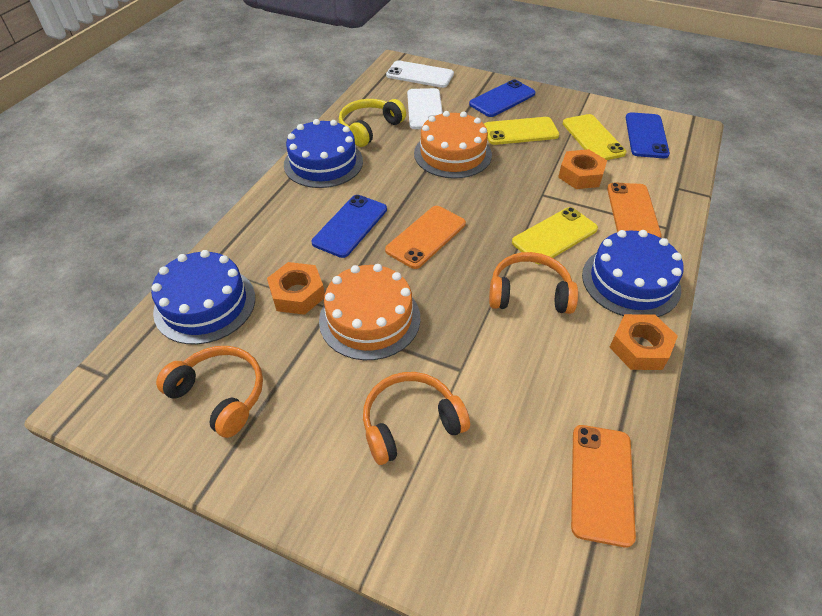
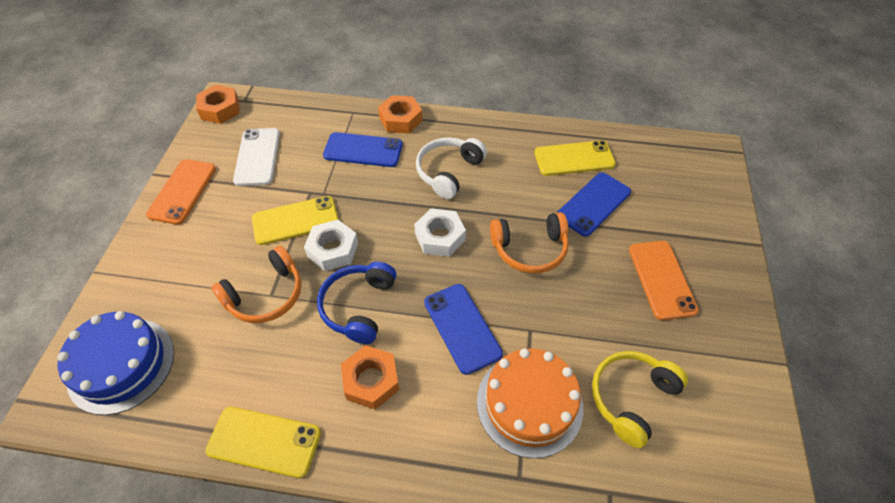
blue cake: 3 -> 1
blue headphones: 0 -> 1
orange cake: 2 -> 1
orange headphones: 3 -> 2
orange phone: 3 -> 2
white headphones: 0 -> 1
white nut: 0 -> 2
white phone: 2 -> 1

